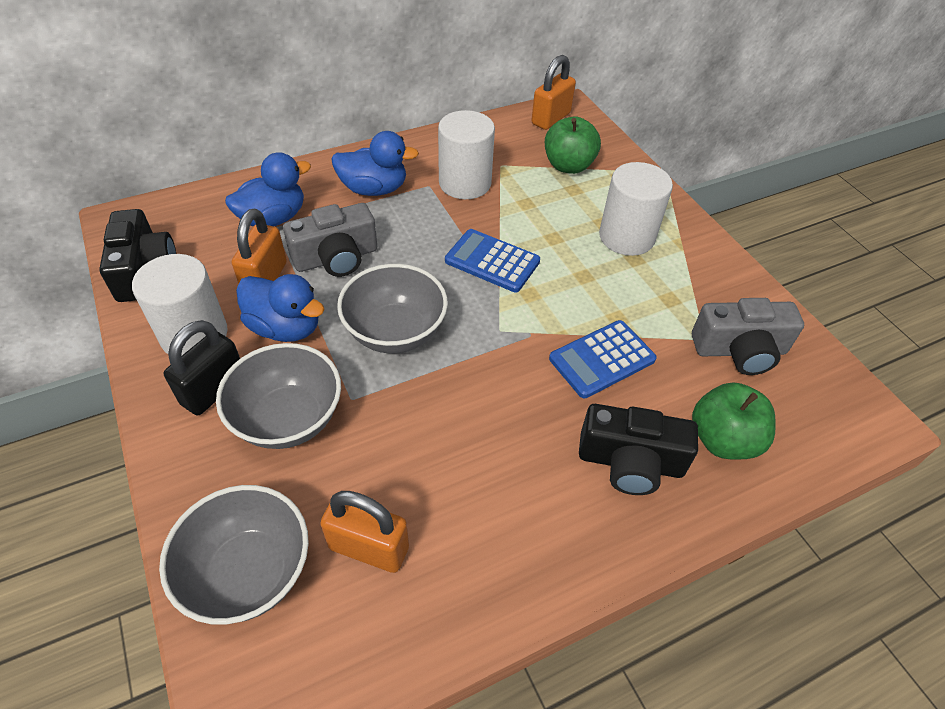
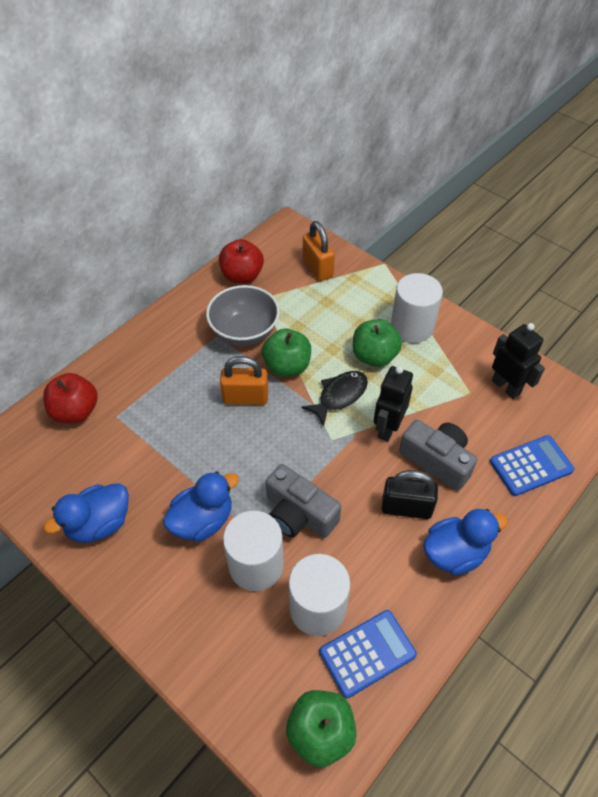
black camera: 2 -> 0
black fish: 0 -> 1
black robot: 0 -> 2
green apple: 2 -> 3
grey bowl: 3 -> 1
orange padlock: 3 -> 2
red apple: 0 -> 2

